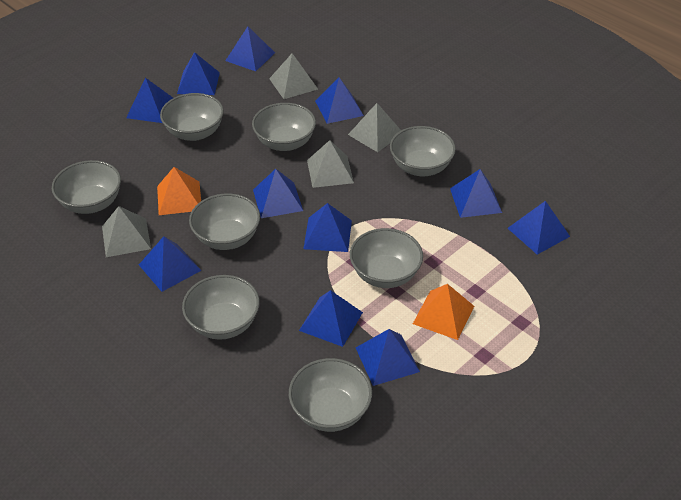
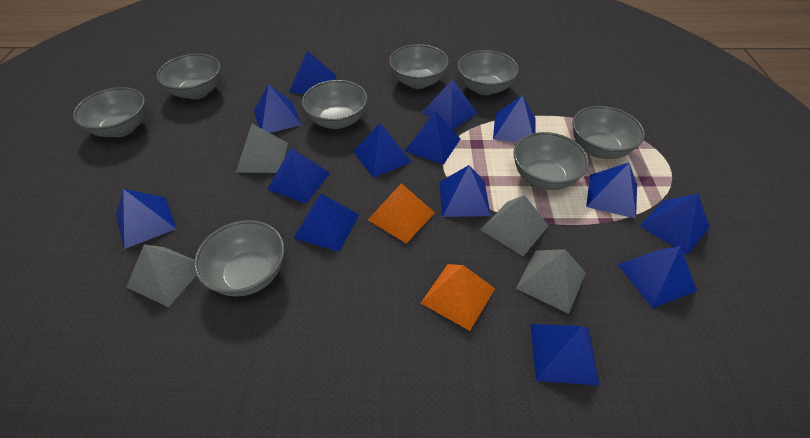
blue pyramid: 11 -> 14

